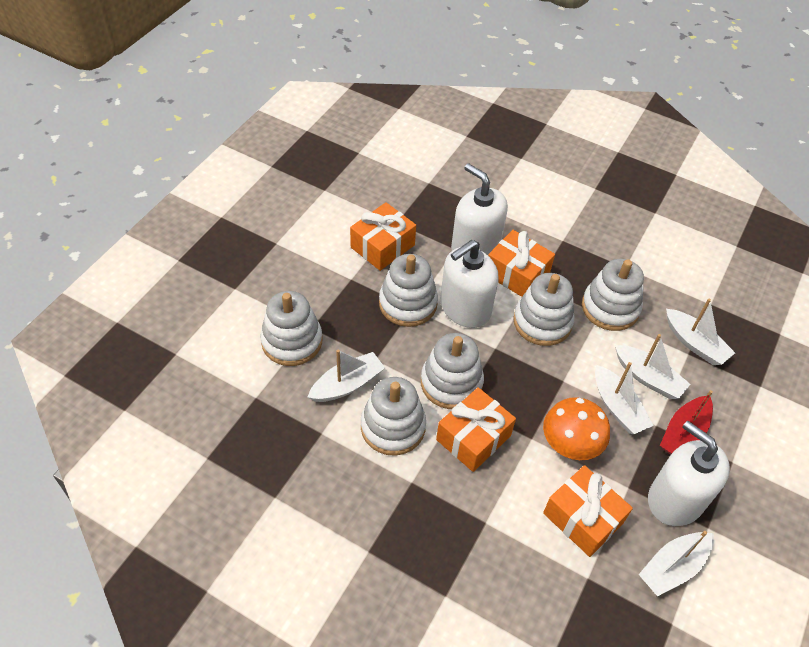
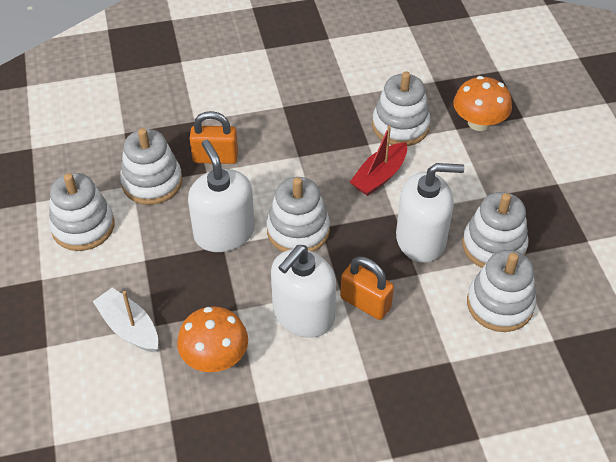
orange gift: 4 -> 0
orange mushroom: 1 -> 2
orange padlock: 0 -> 2
white boat: 5 -> 1

